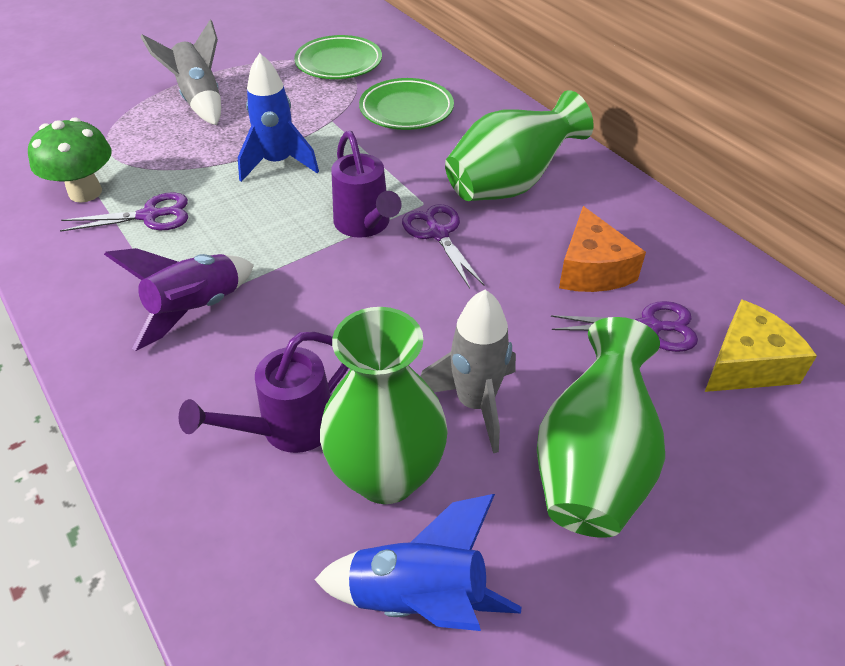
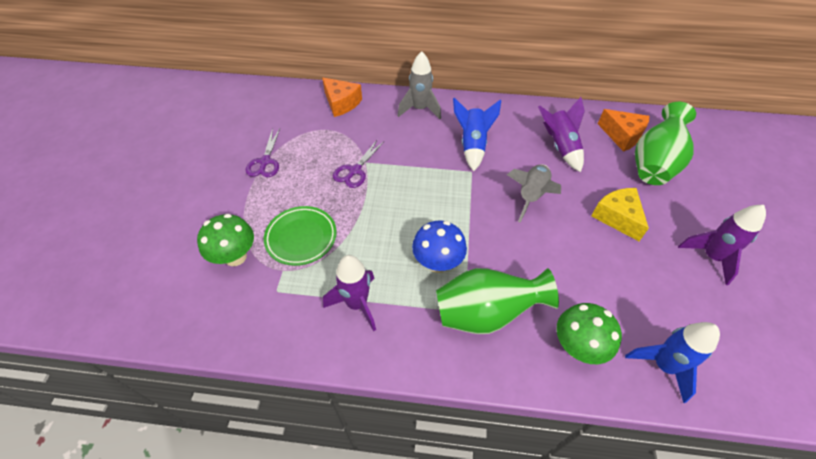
blue mushroom: 0 -> 1
green mushroom: 1 -> 2
green plate: 2 -> 1
green vase: 3 -> 2
orange cheese: 1 -> 2
purple rocket: 1 -> 3
purple scissors: 3 -> 2
purple watering can: 2 -> 0

